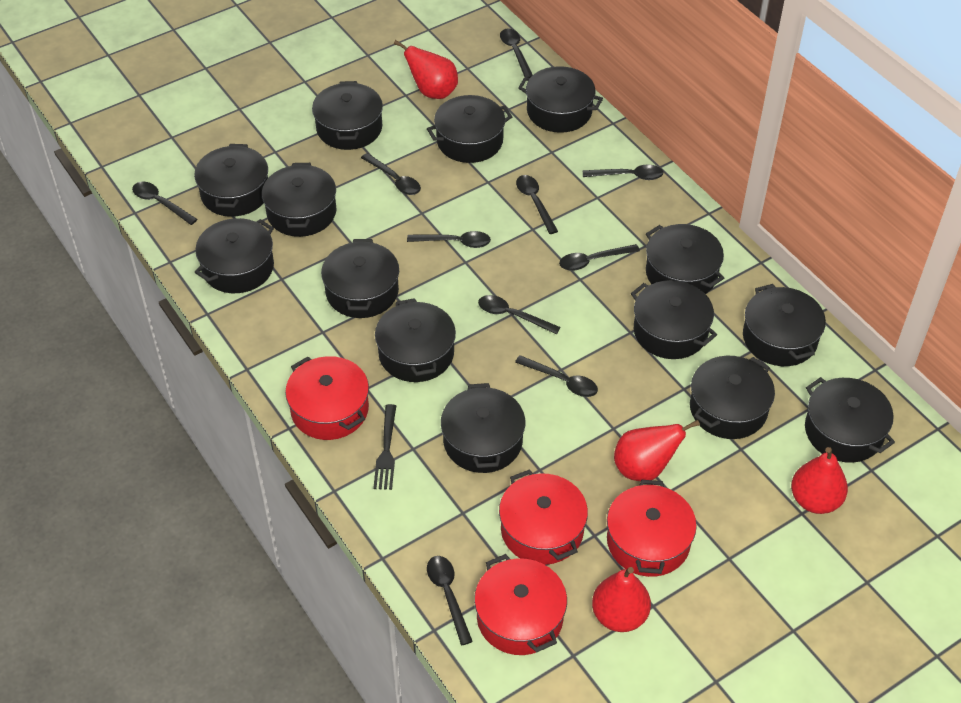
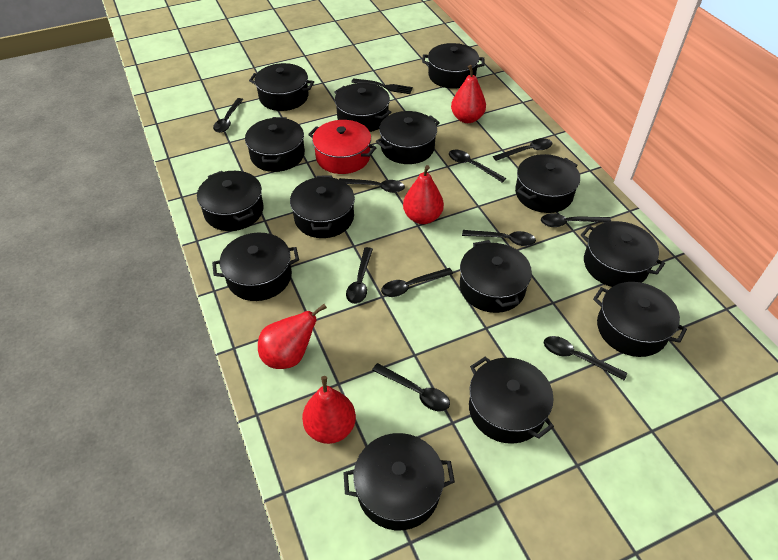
red pot: 4 -> 1

